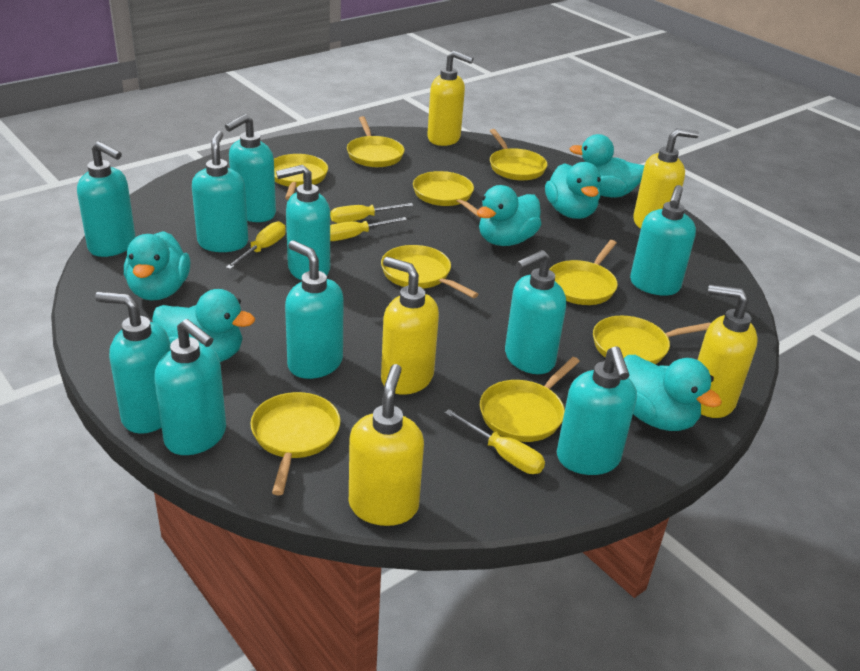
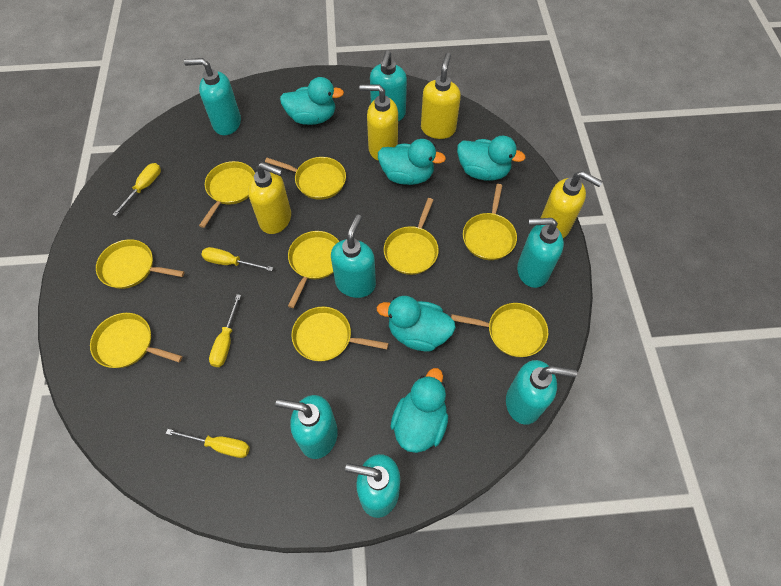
turquoise duck: 6 -> 5
turquoise soap dispenser: 10 -> 7
yellow soap dispenser: 5 -> 4

